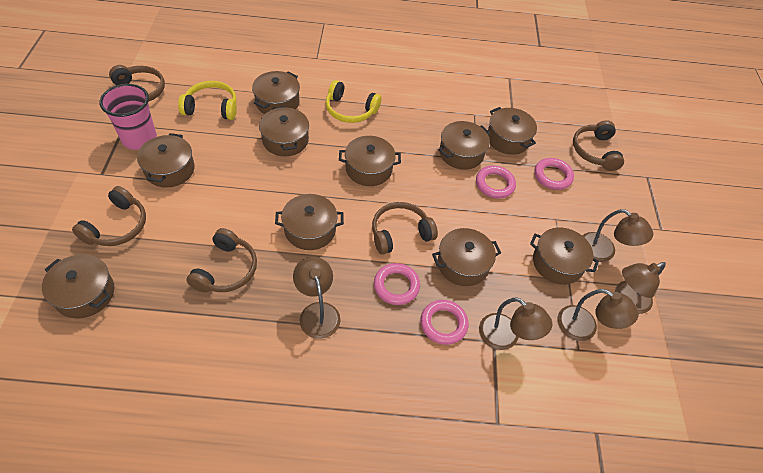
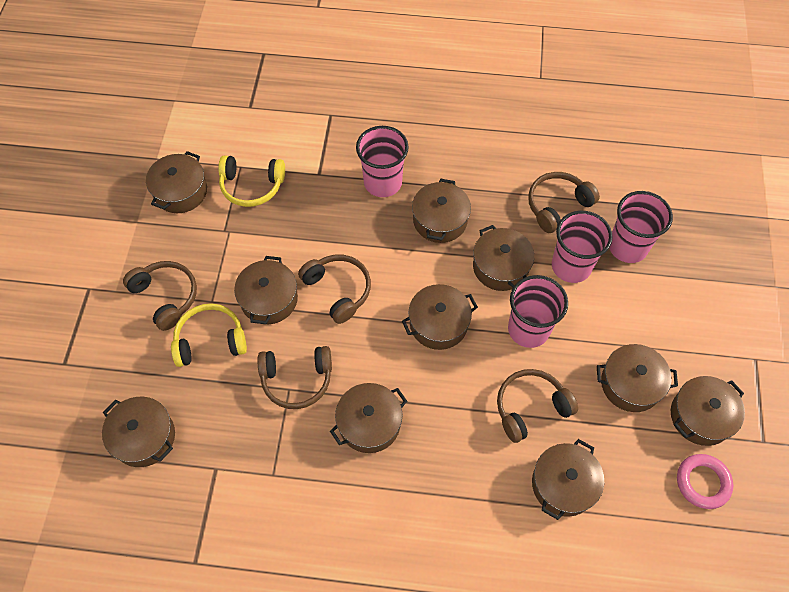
brown lamp: 5 -> 0
pink cup: 1 -> 4
pink ring: 4 -> 1

